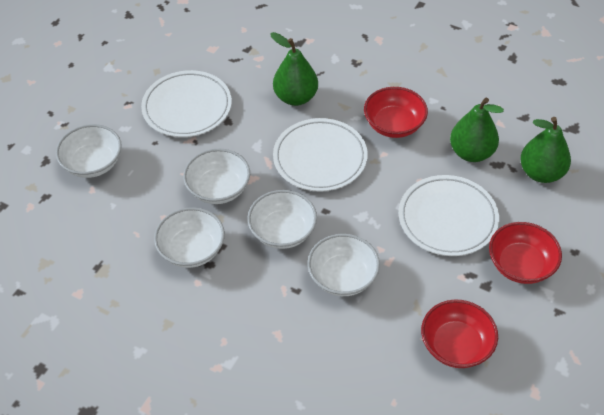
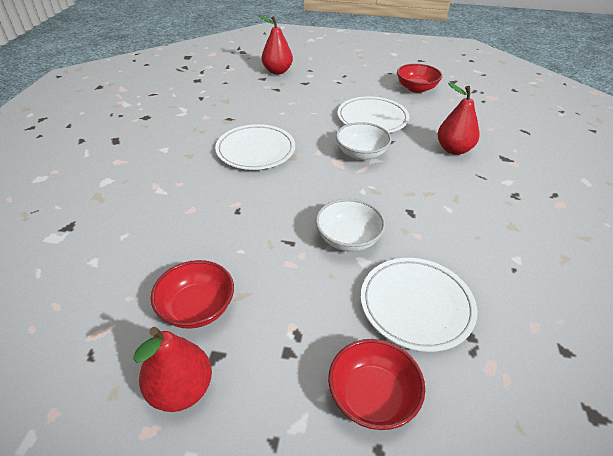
green pear: 3 -> 0
red pear: 0 -> 3
white bowl: 5 -> 2

